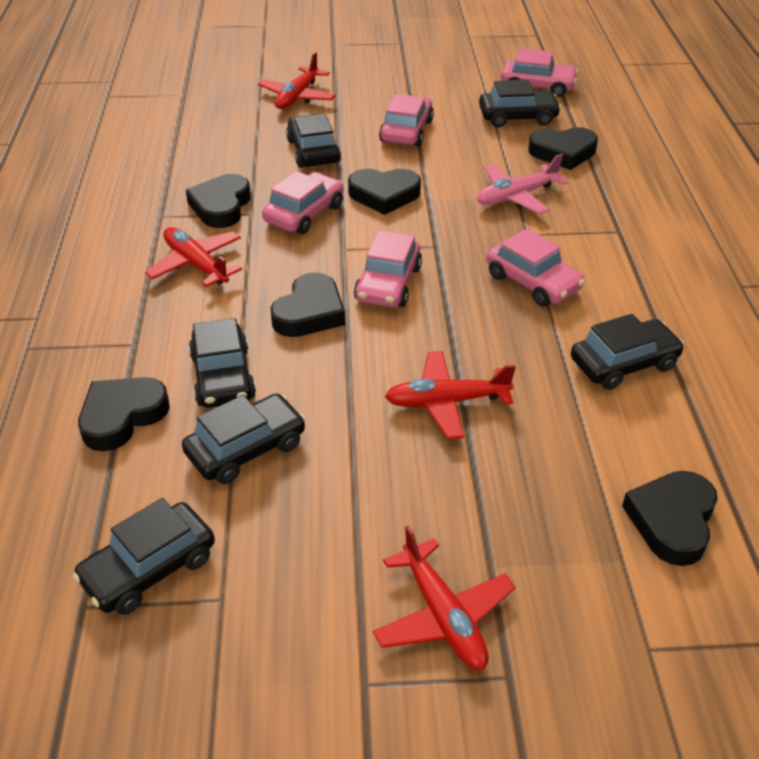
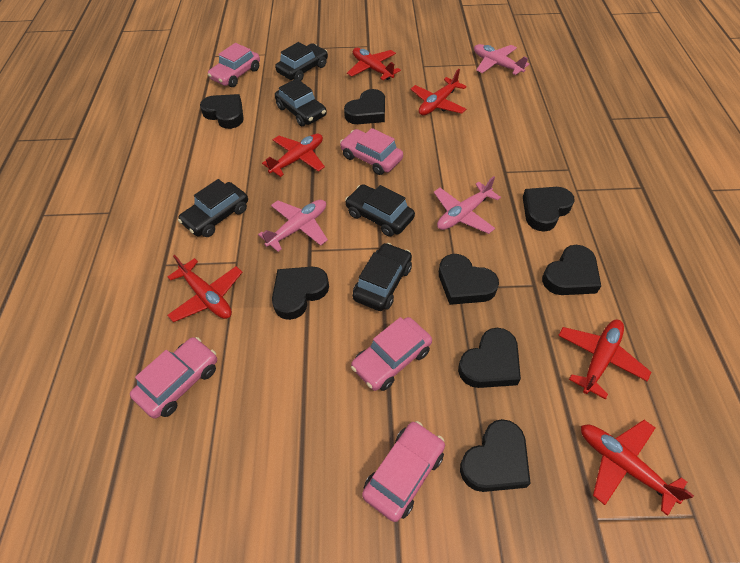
black car: 6 -> 5
black heart: 6 -> 8
pink plane: 1 -> 3
red plane: 4 -> 6

